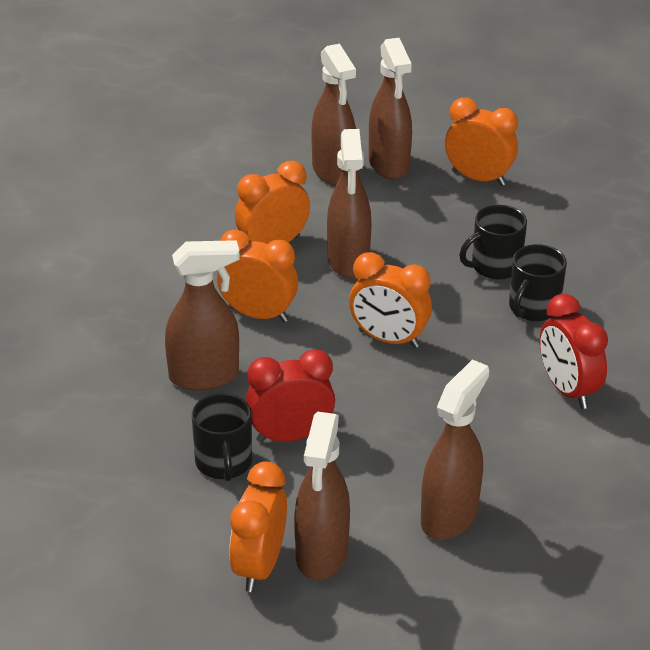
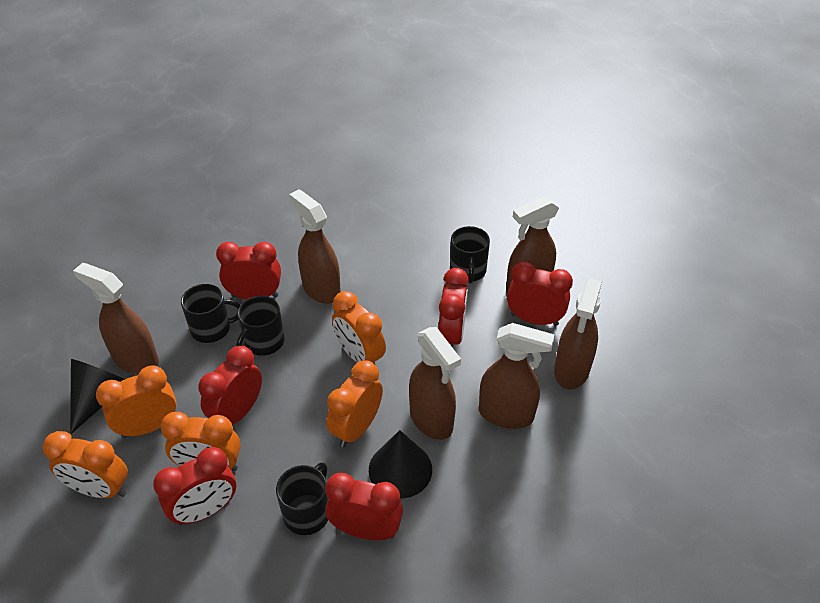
black cone: 0 -> 2
black mug: 3 -> 4
red clock: 2 -> 6

